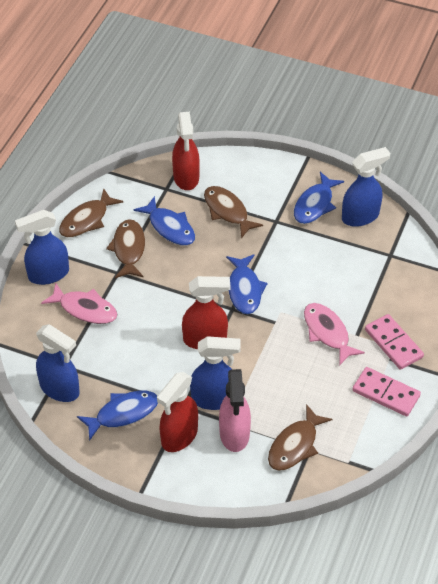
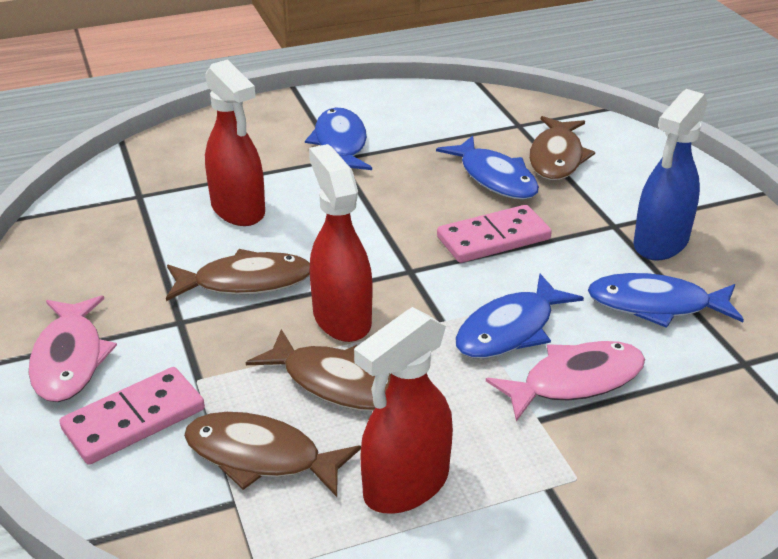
blue spray bottle: 4 -> 1
pink spray bottle: 1 -> 0

